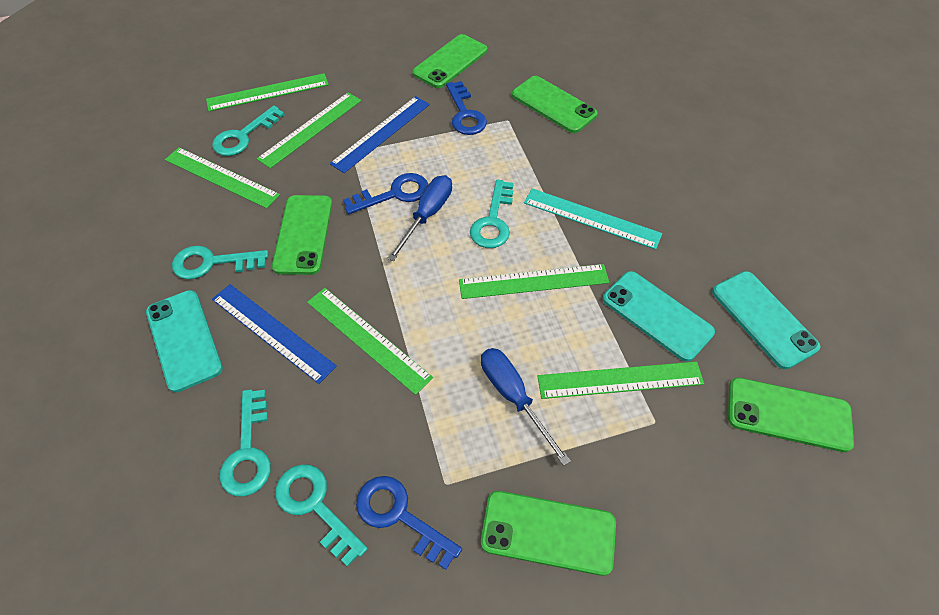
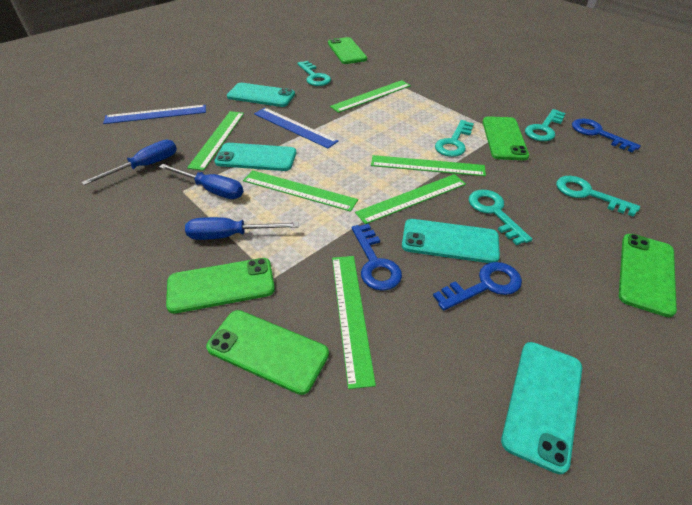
blue screwdriver: 2 -> 3
turquoise phone: 3 -> 4
turquoise ruler: 1 -> 0

